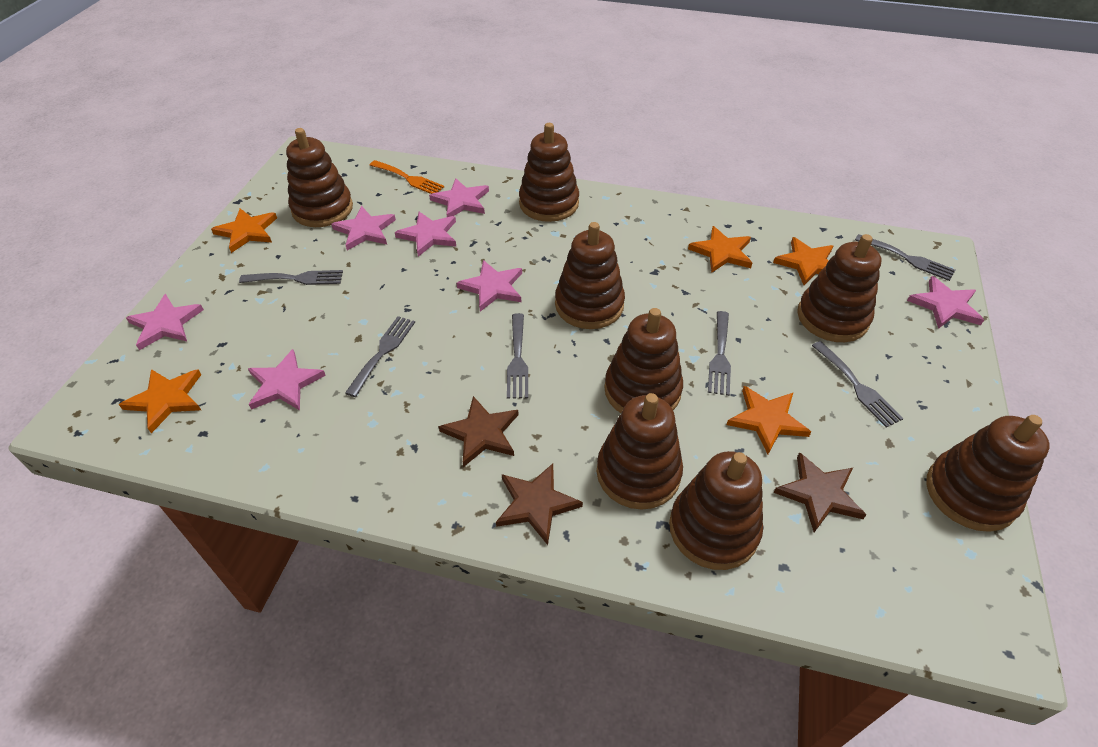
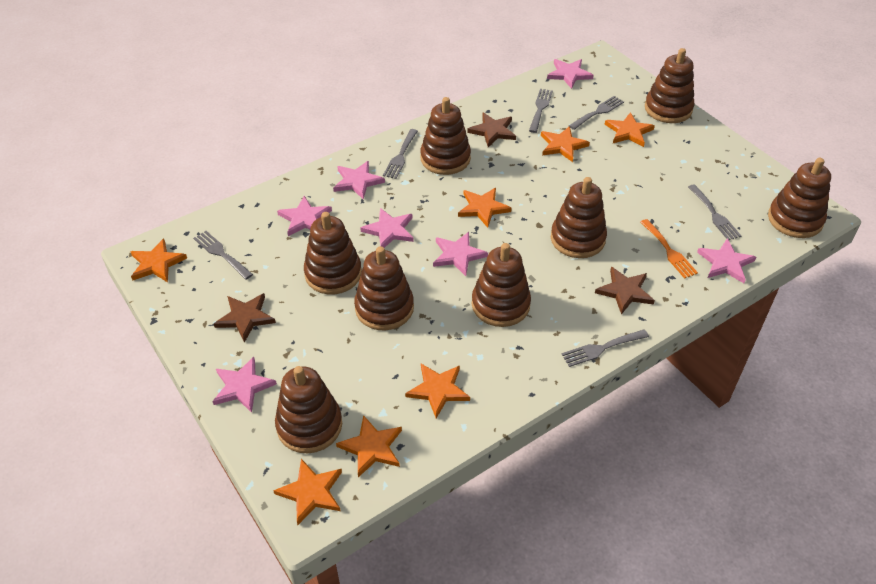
orange star: 5 -> 7

